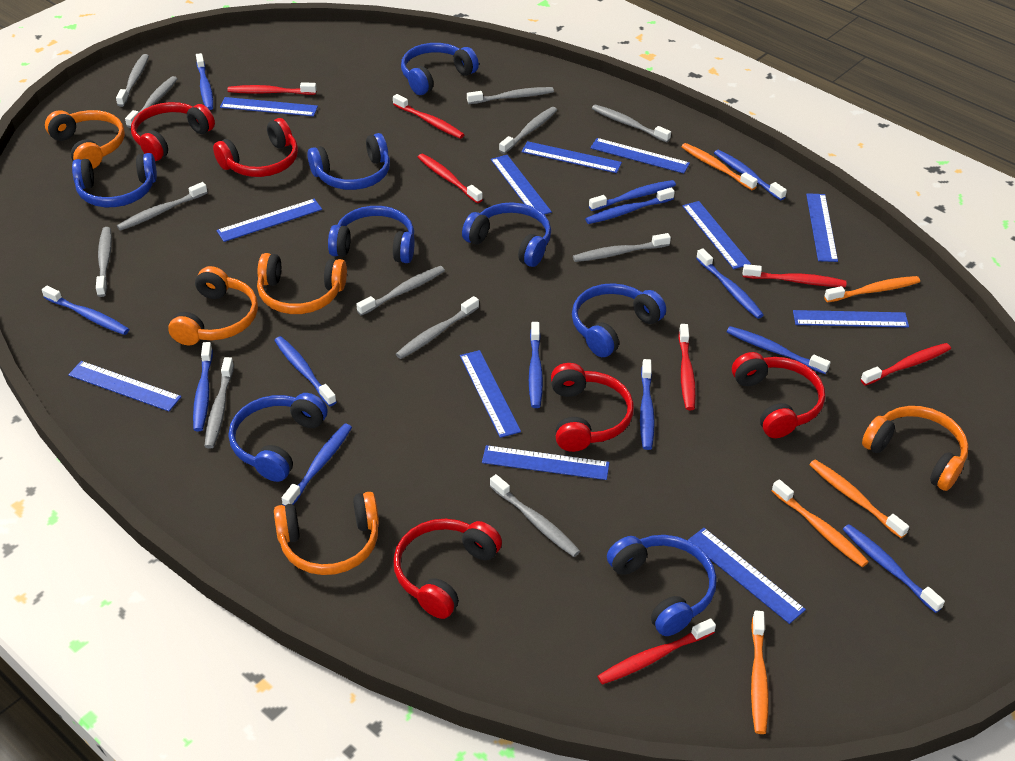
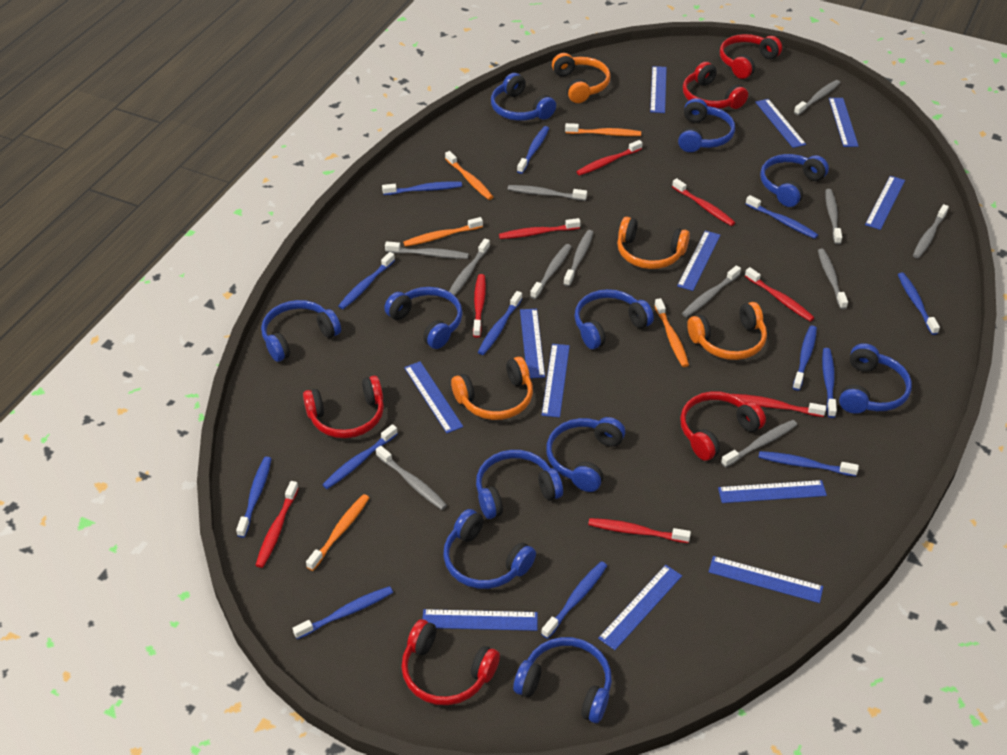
blue headphones: 8 -> 11
orange headphones: 5 -> 4
red toothbrush: 7 -> 8

